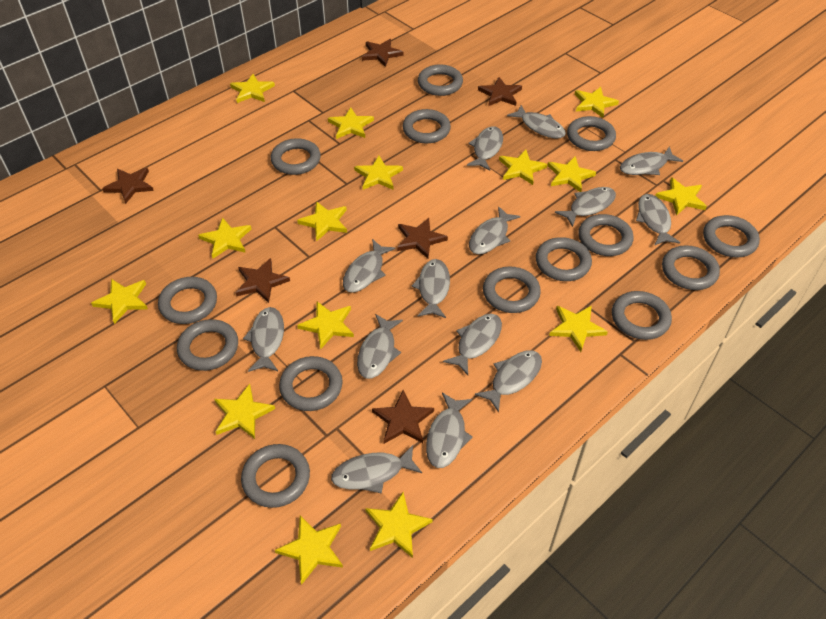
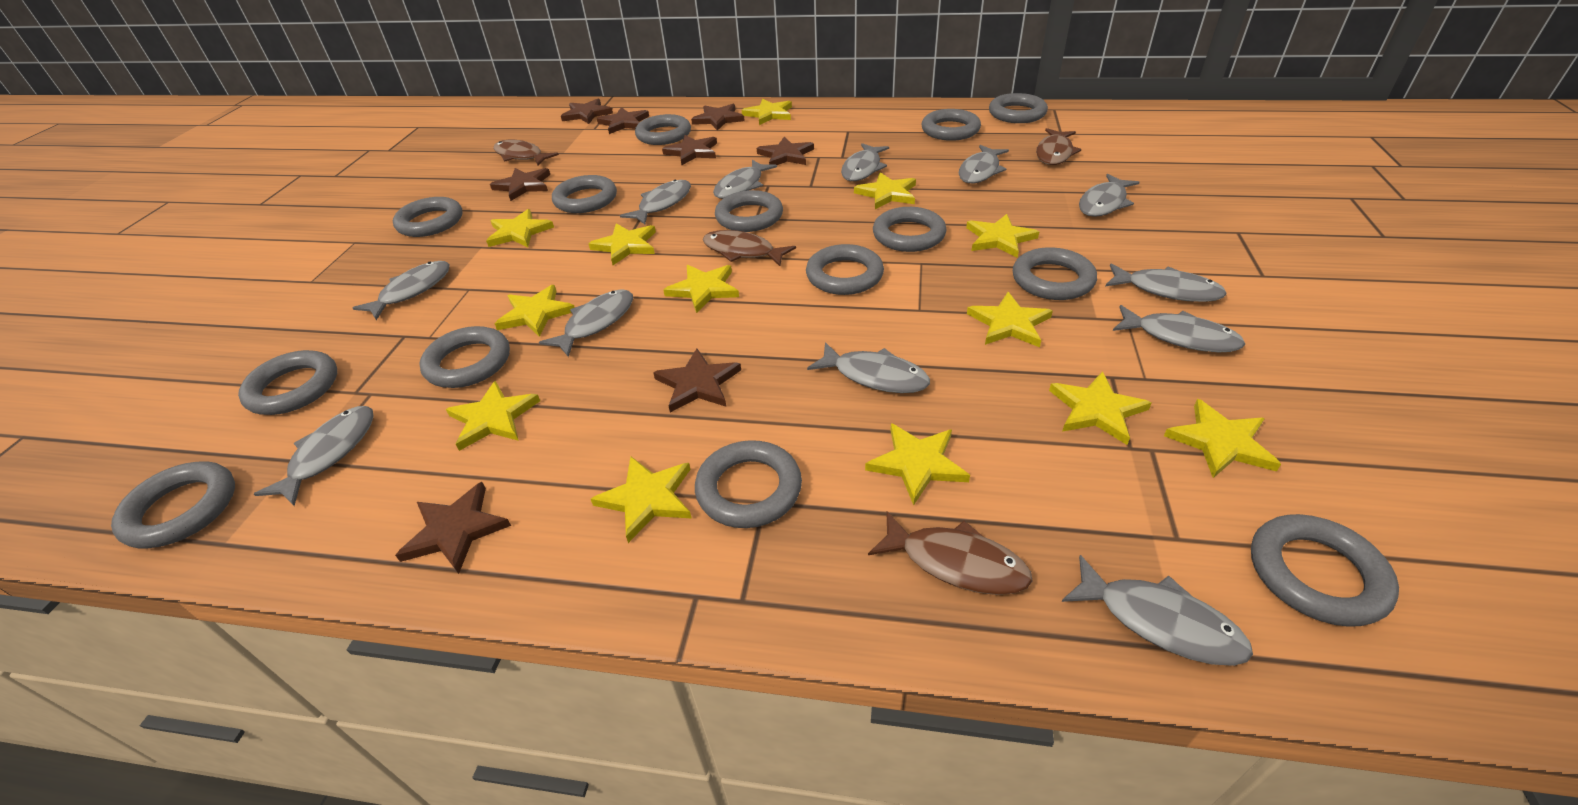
brown fish: 0 -> 4
brown star: 6 -> 8
grey fish: 14 -> 12
yellow star: 15 -> 13

